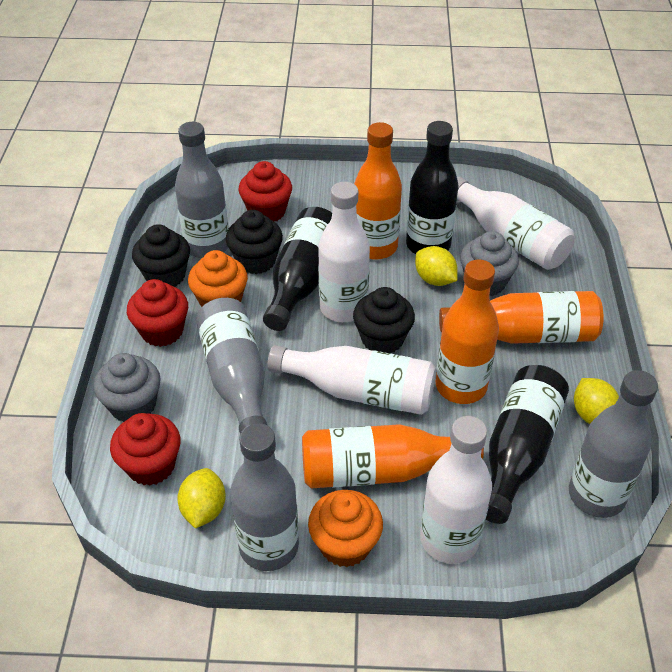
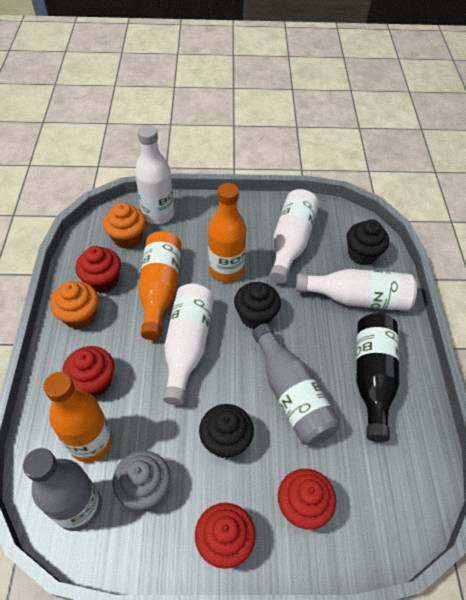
black bottle: 3 -> 1
grey bottle: 4 -> 2
grey cupcake: 2 -> 1
orange bottle: 4 -> 3
red cupcake: 3 -> 4
yellow lemon: 3 -> 0

